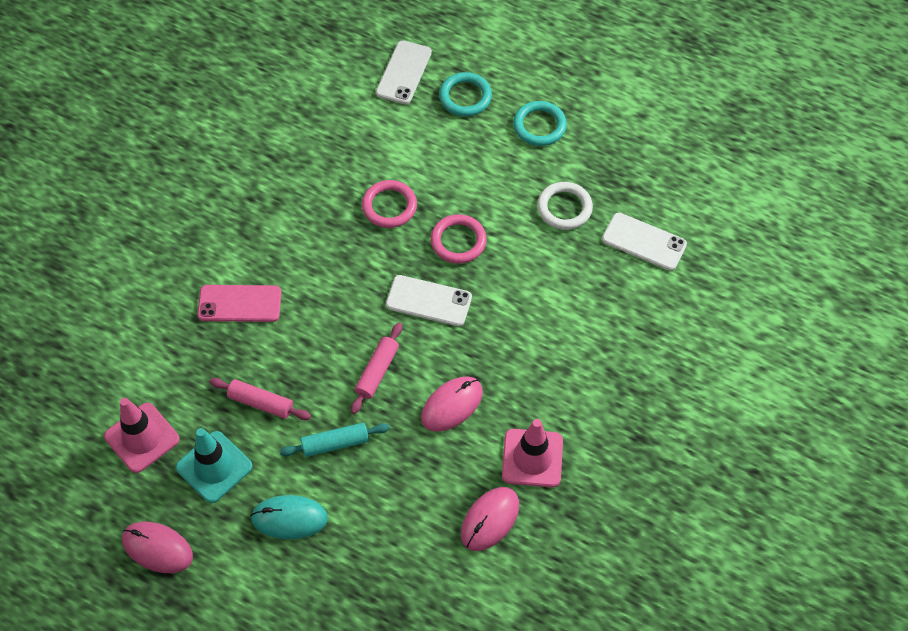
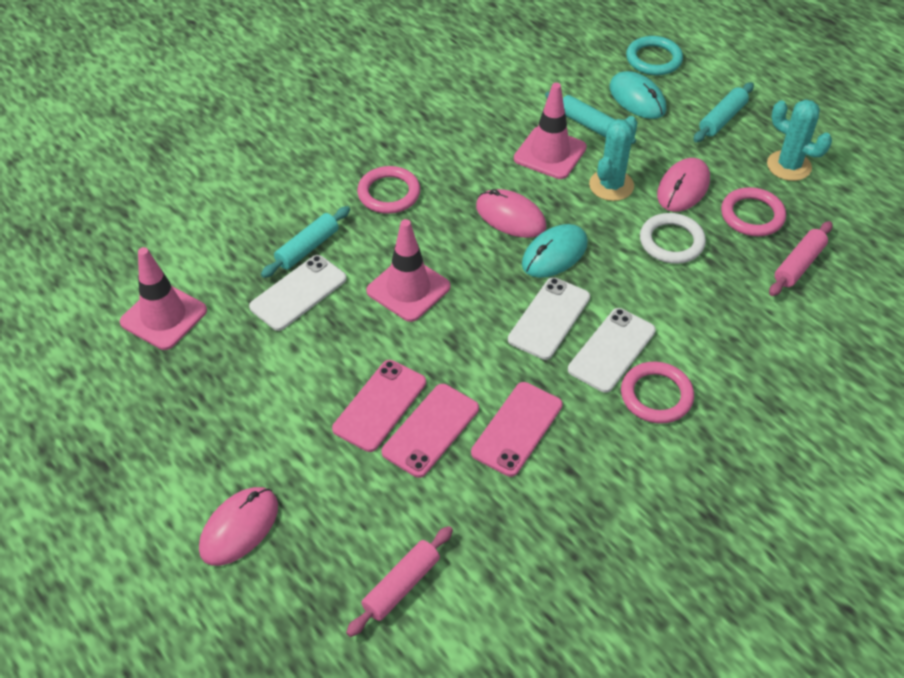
pink phone: 1 -> 3
pink ring: 2 -> 3
pink traffic cone: 2 -> 3
turquoise cactus: 0 -> 2
turquoise mouse: 1 -> 2
turquoise ring: 2 -> 1
turquoise rolling pin: 1 -> 3
turquoise traffic cone: 1 -> 0

